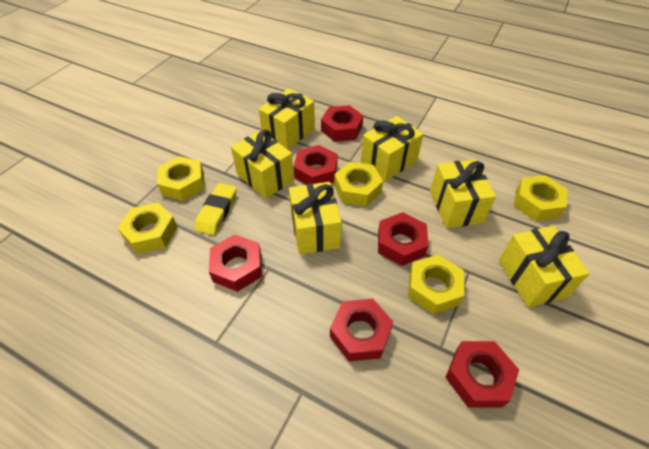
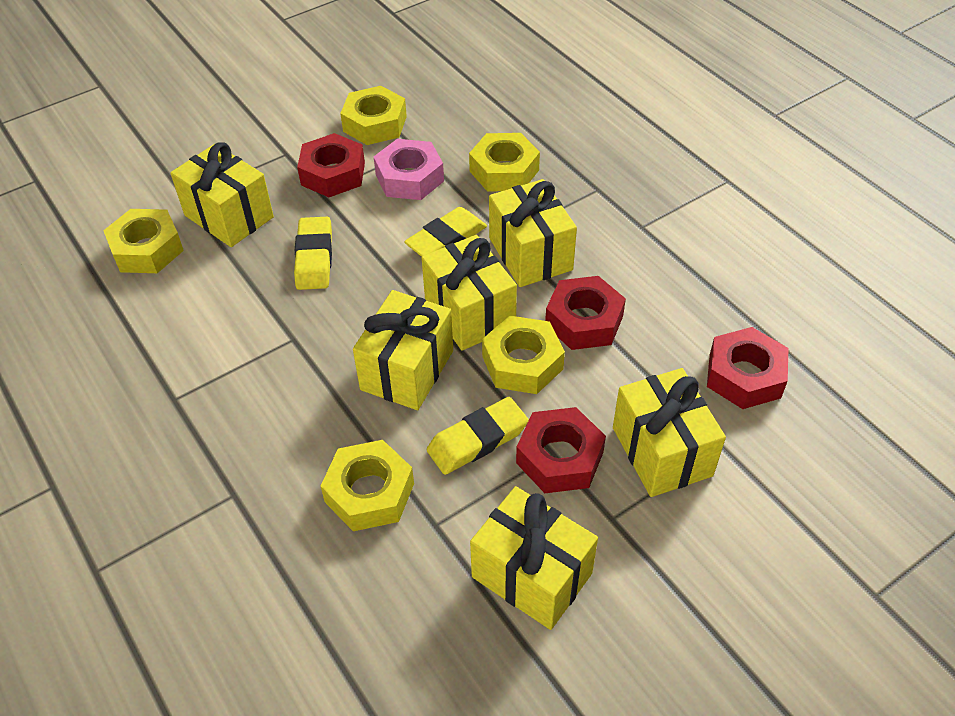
pink nut: 0 -> 1
red nut: 6 -> 4
yellow eraser: 1 -> 3

